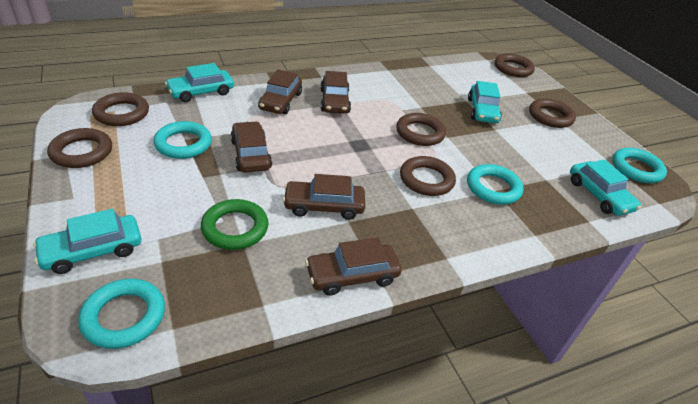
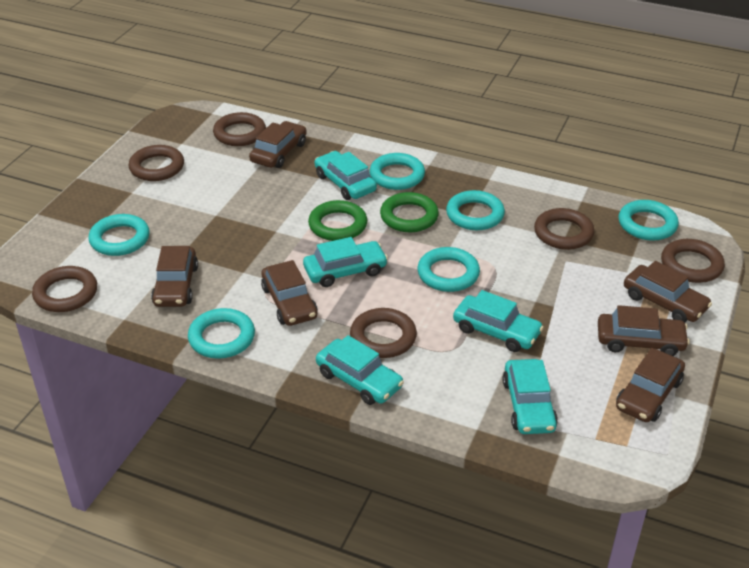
brown car: 5 -> 6
green ring: 1 -> 2
turquoise car: 4 -> 5
turquoise ring: 4 -> 6

